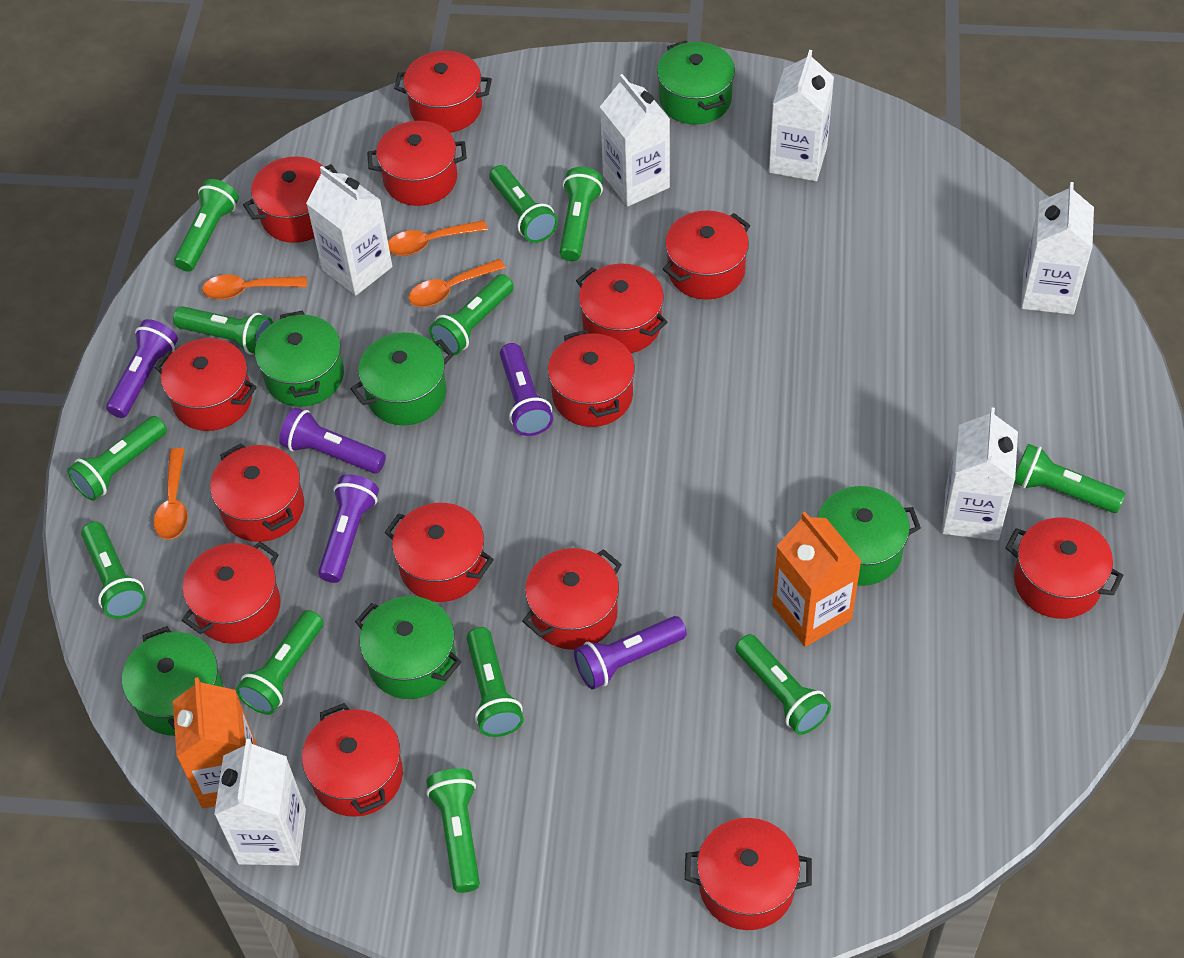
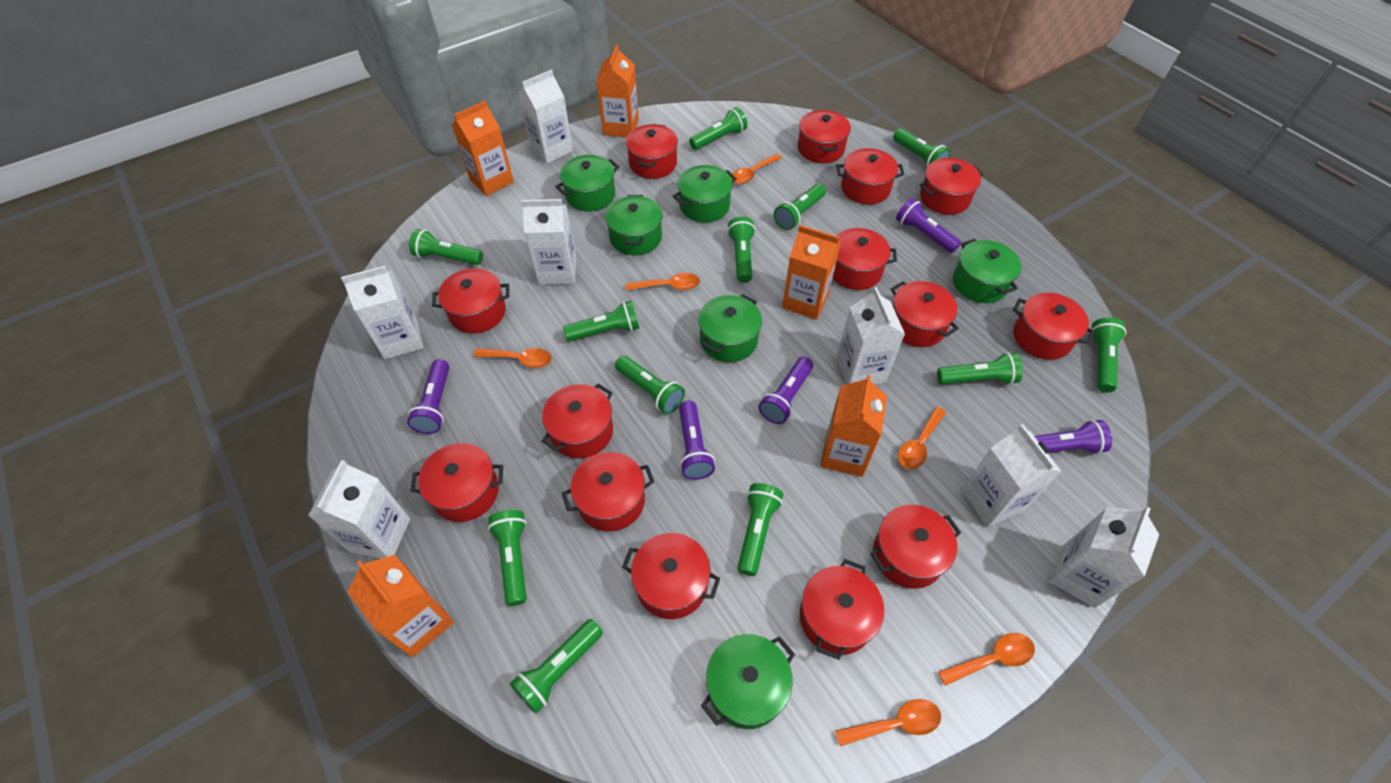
orange carton: 2 -> 5
orange spoon: 4 -> 6
white carton: 6 -> 7

